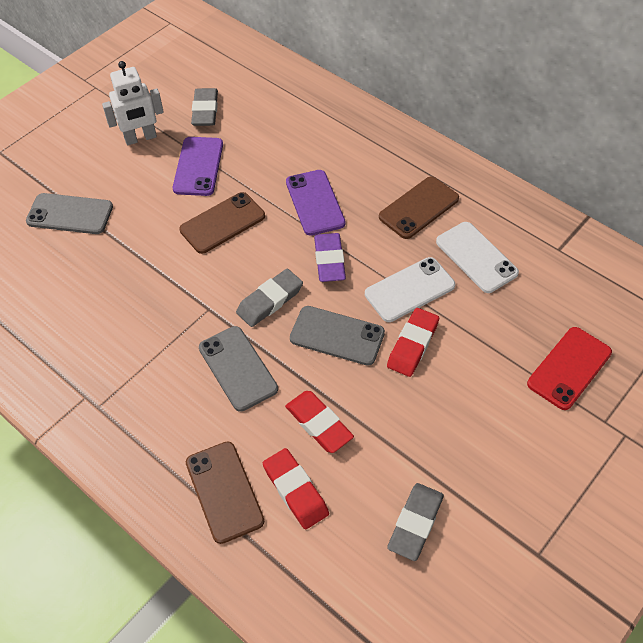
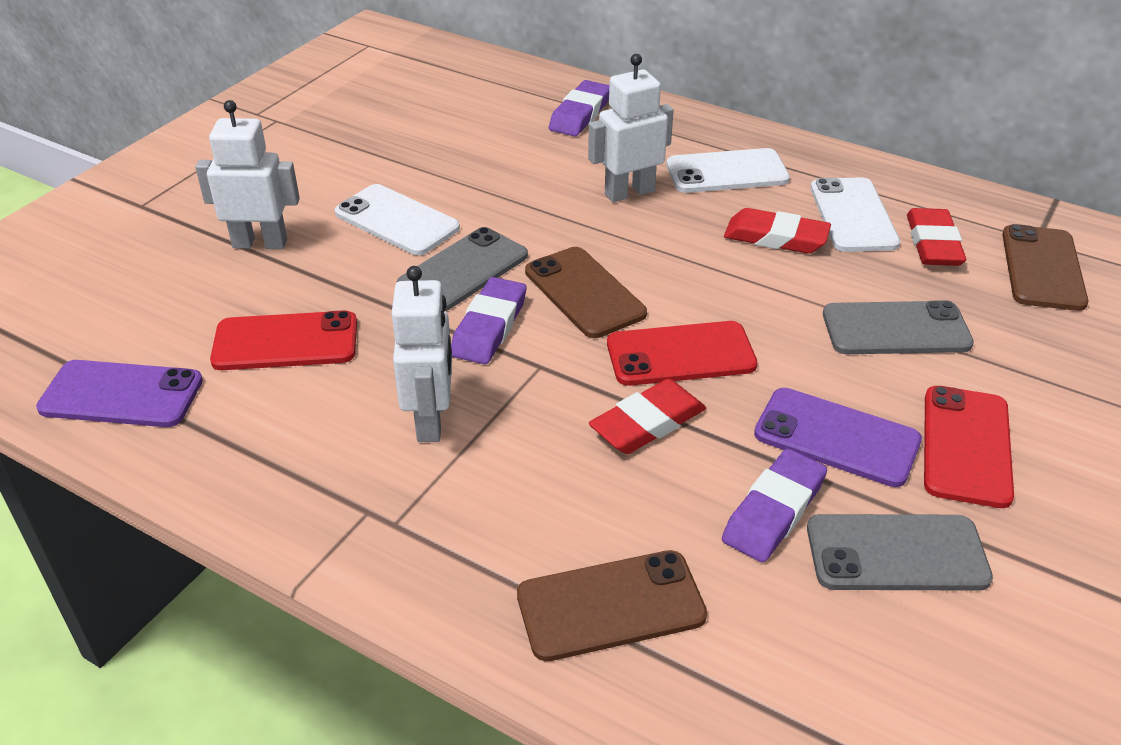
grey eraser: 3 -> 0
purple eraser: 1 -> 3
red phone: 1 -> 3
white phone: 2 -> 3
white robot: 1 -> 3

